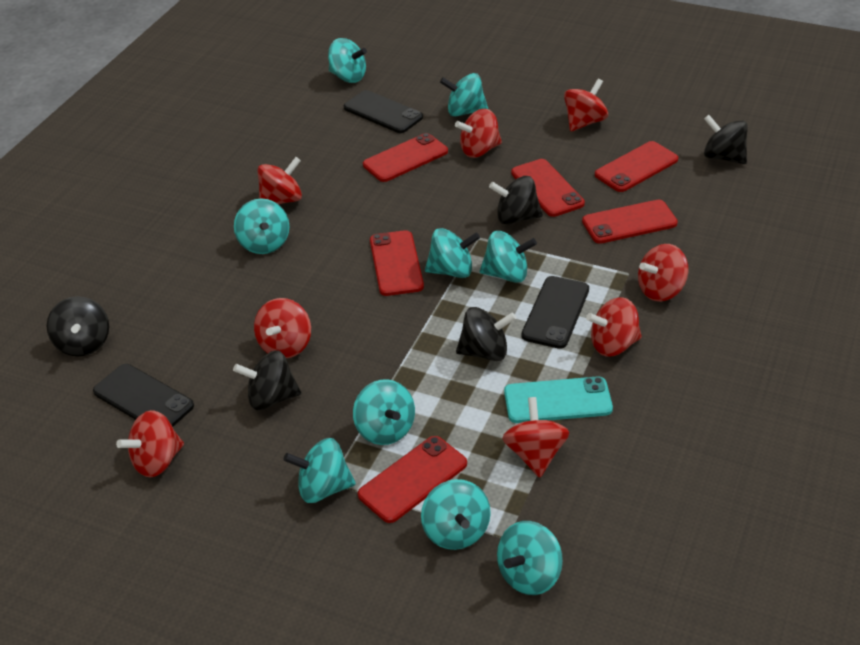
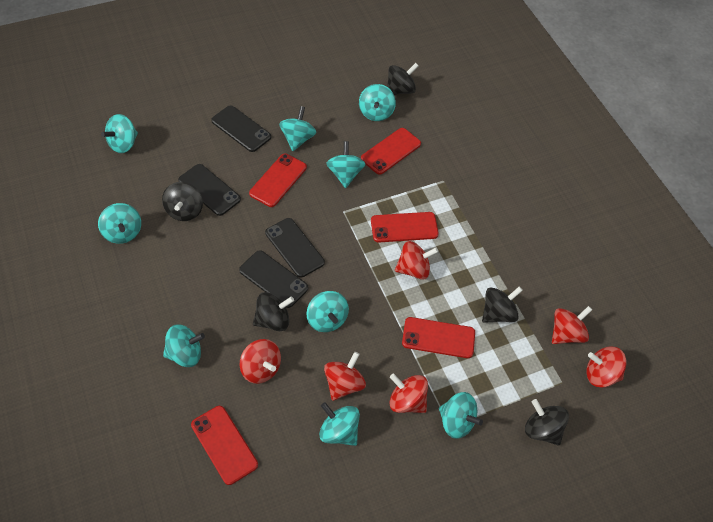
black phone: 3 -> 4
red phone: 6 -> 5
red spinning top: 8 -> 6
turquoise phone: 1 -> 0

